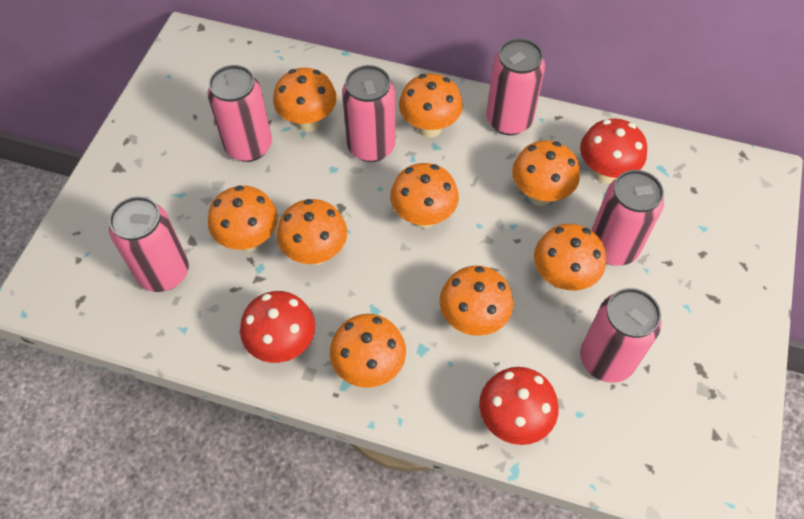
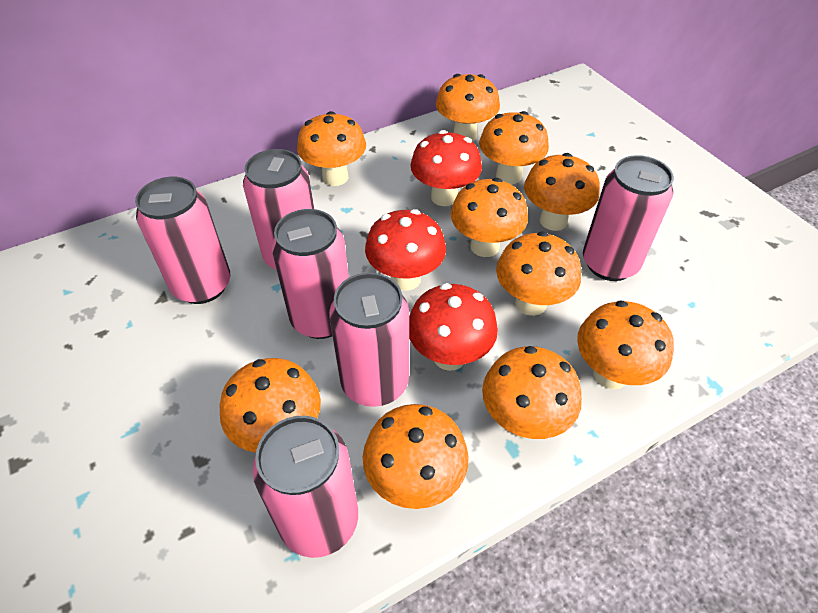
orange mushroom: 9 -> 10

